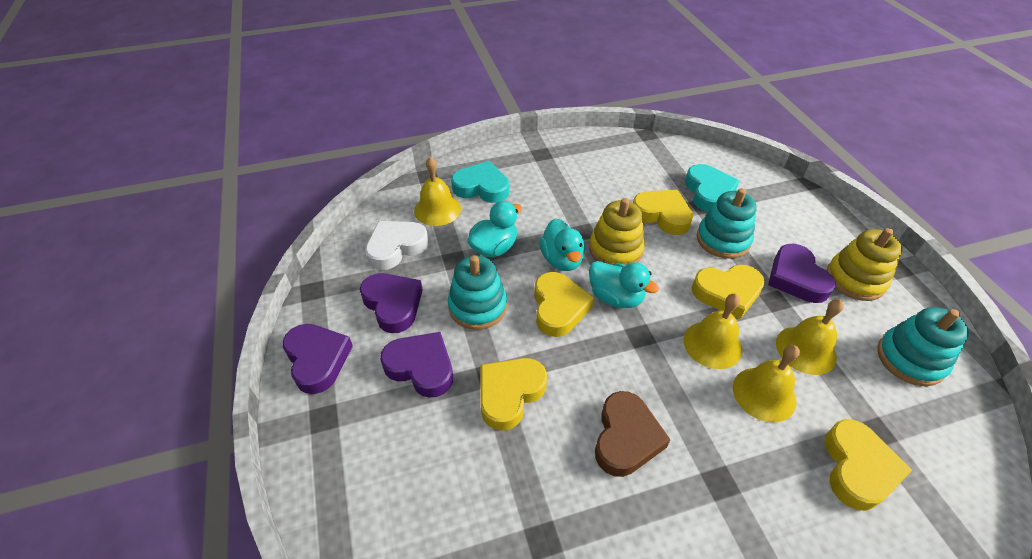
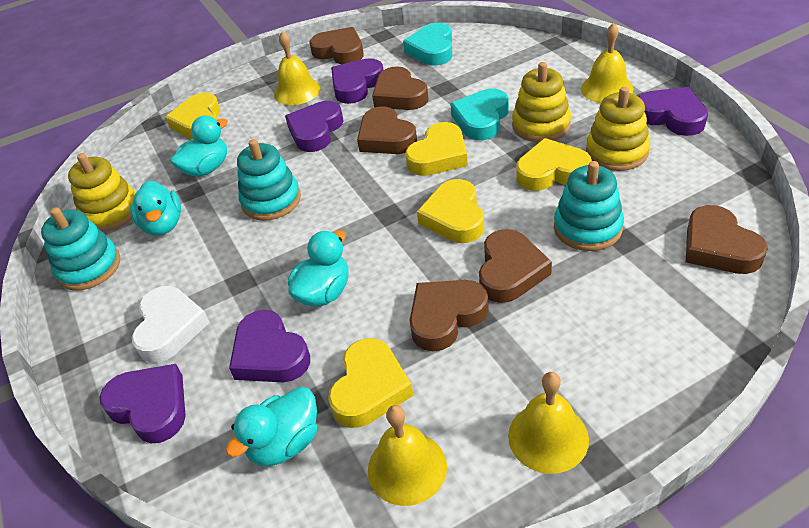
brown heart: 1 -> 6
purple heart: 4 -> 5
turquoise duck: 3 -> 4
yellow stacking toy: 2 -> 3

